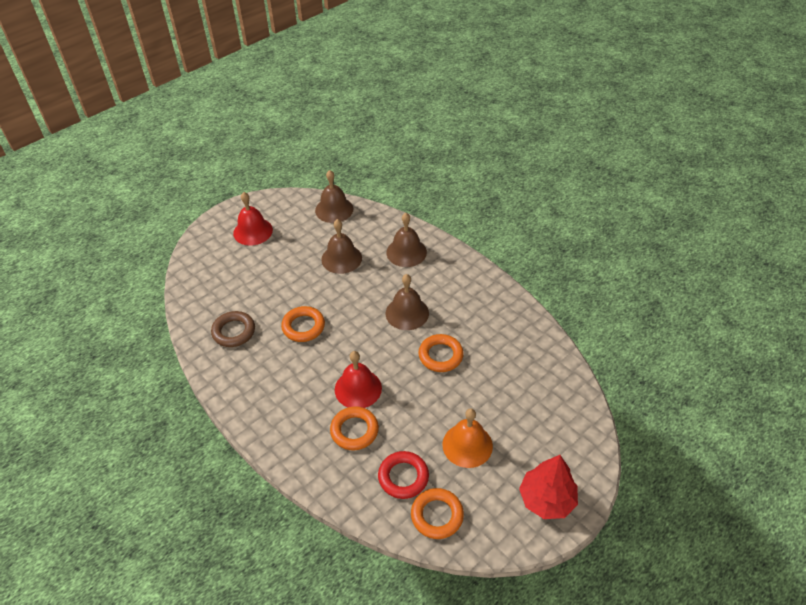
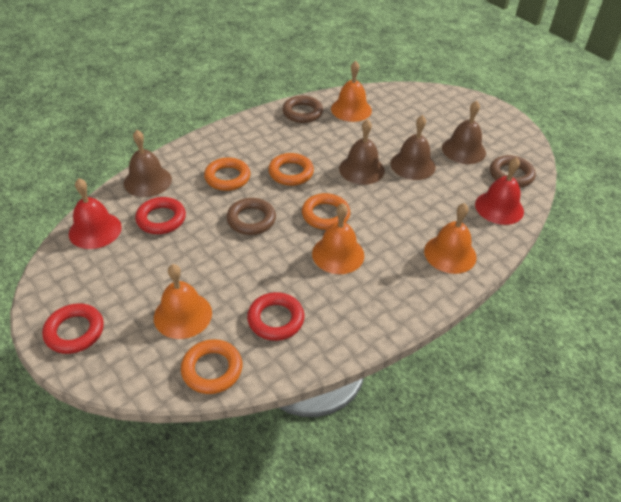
brown ring: 1 -> 3
orange bell: 1 -> 4
red ring: 1 -> 3
red tree: 1 -> 0

